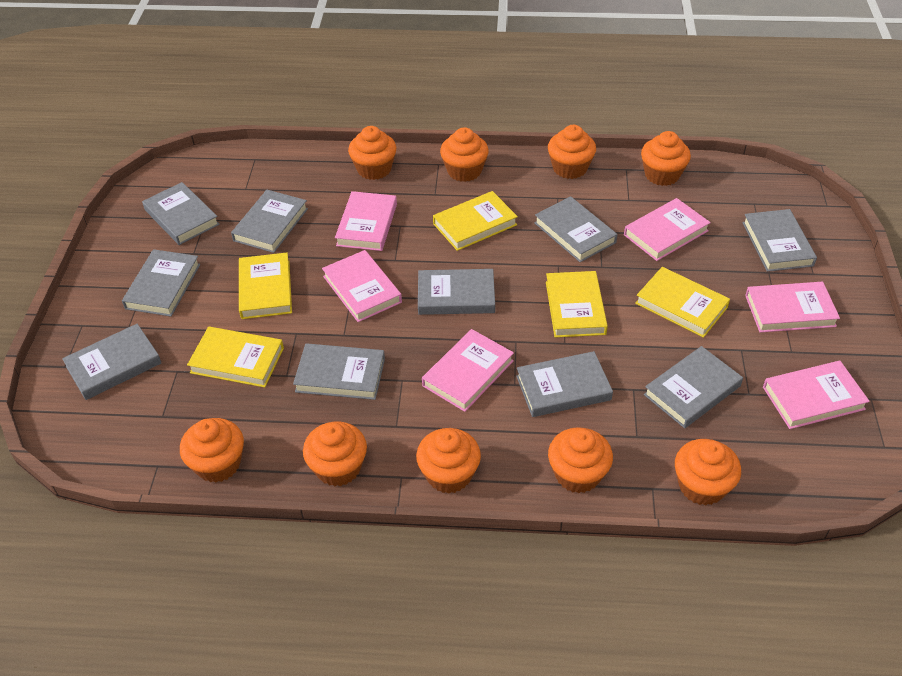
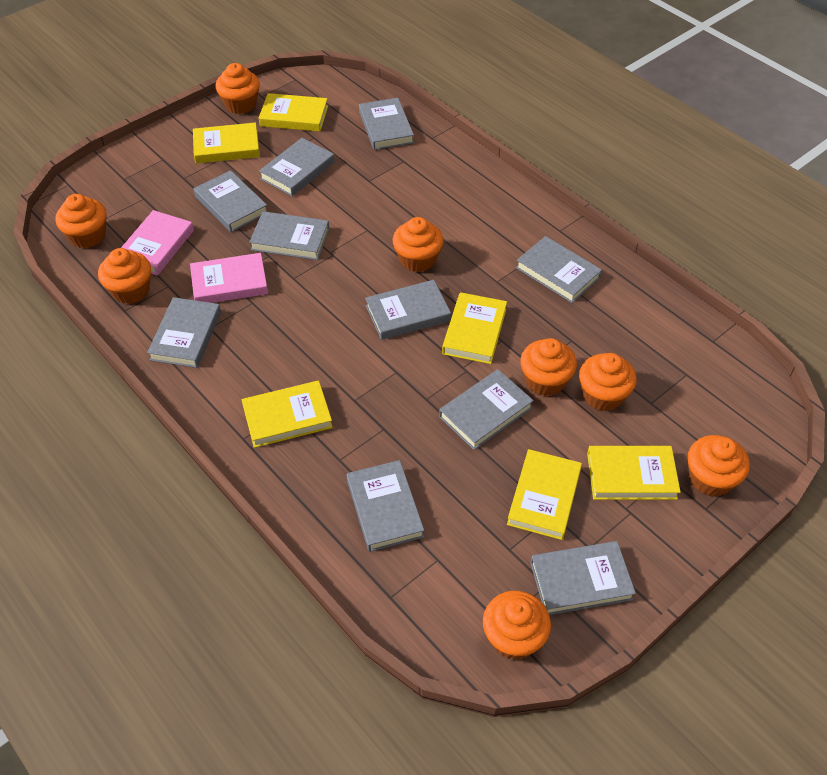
orange cupcake: 9 -> 8
pink book: 6 -> 2
yellow book: 5 -> 6

